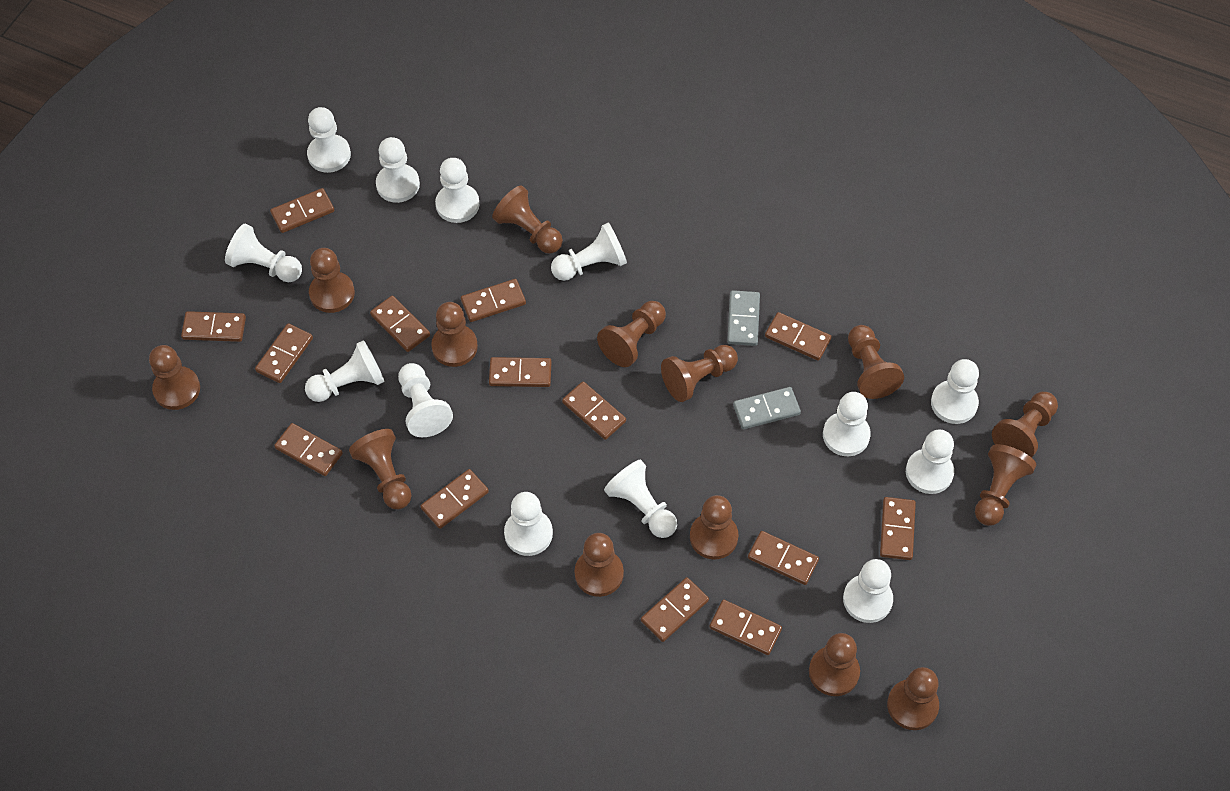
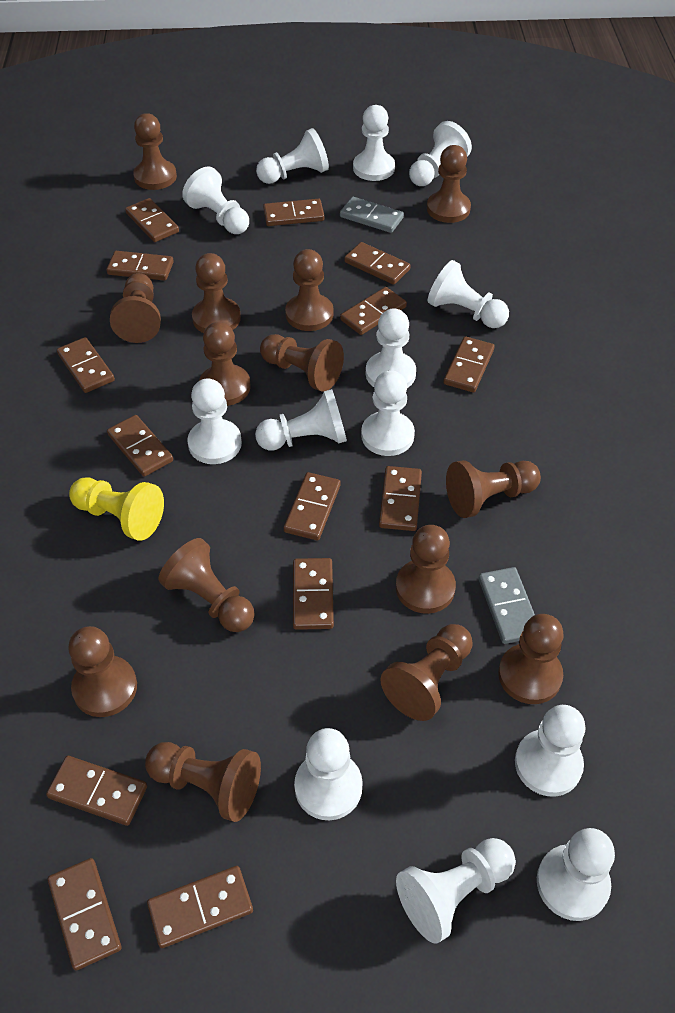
yellow pawn: 0 -> 1

